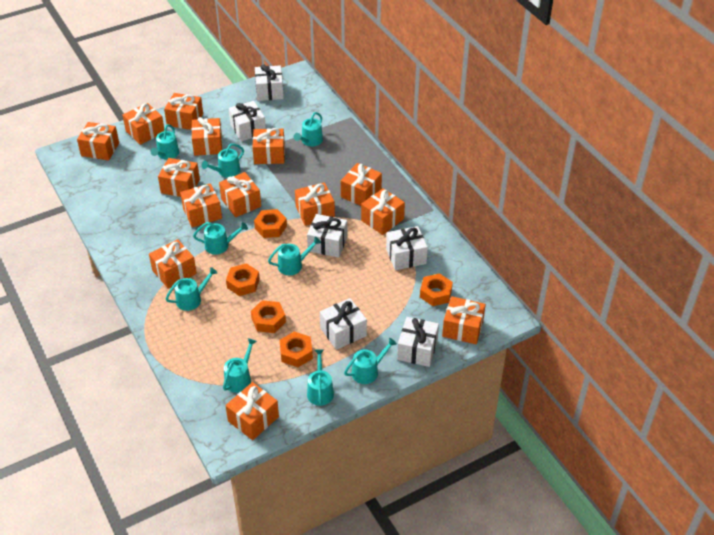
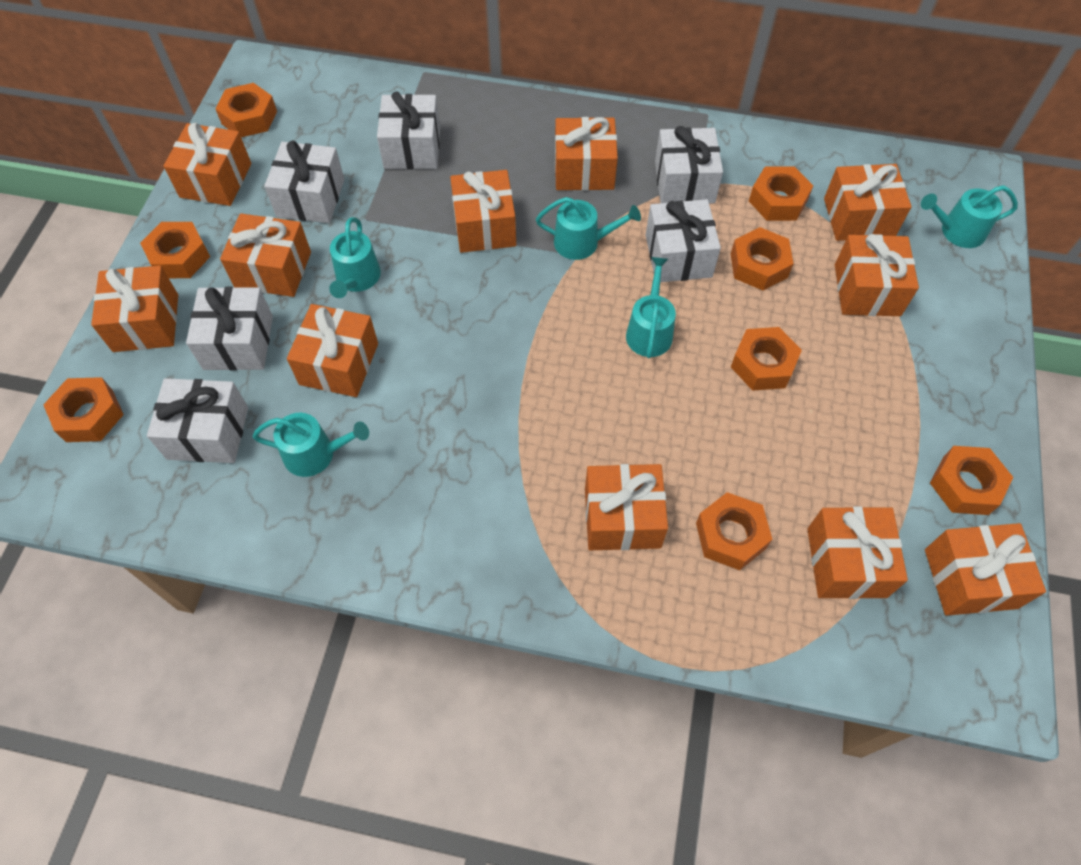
orange gift: 14 -> 11
orange nut: 5 -> 8
turquoise watering can: 9 -> 5

